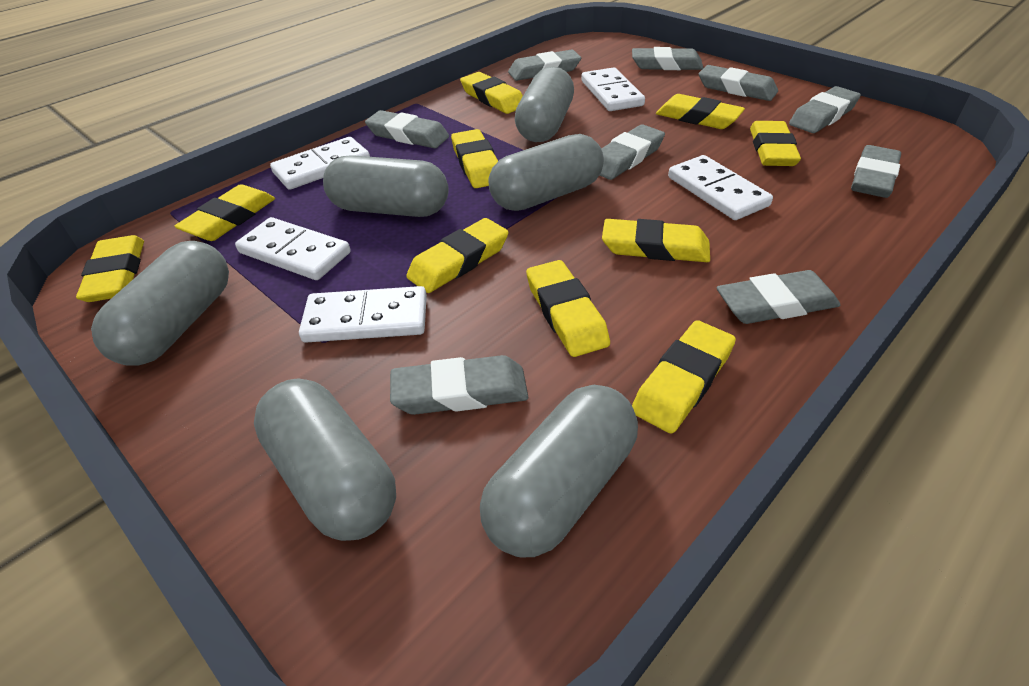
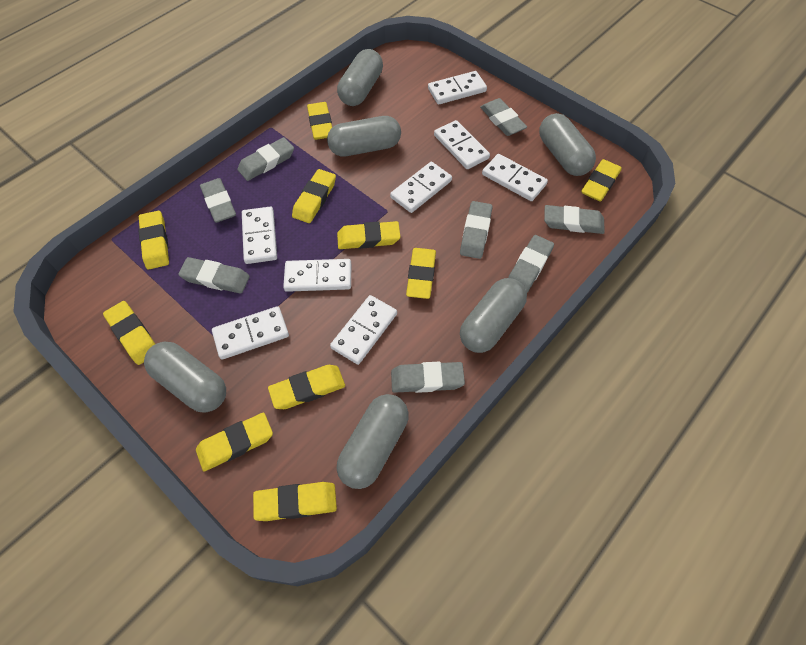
grey eraser: 9 -> 8
white domino: 5 -> 8

